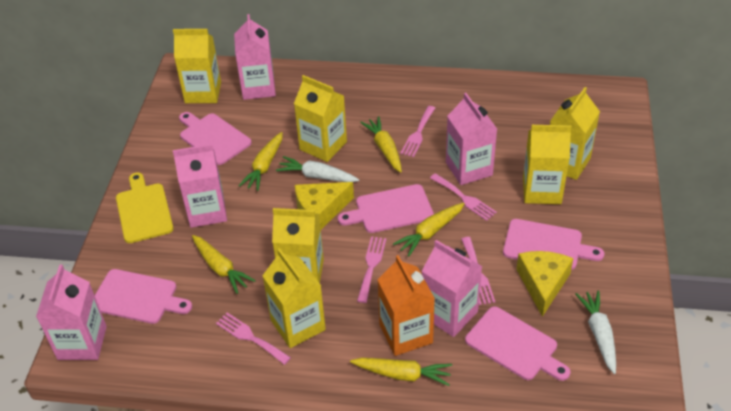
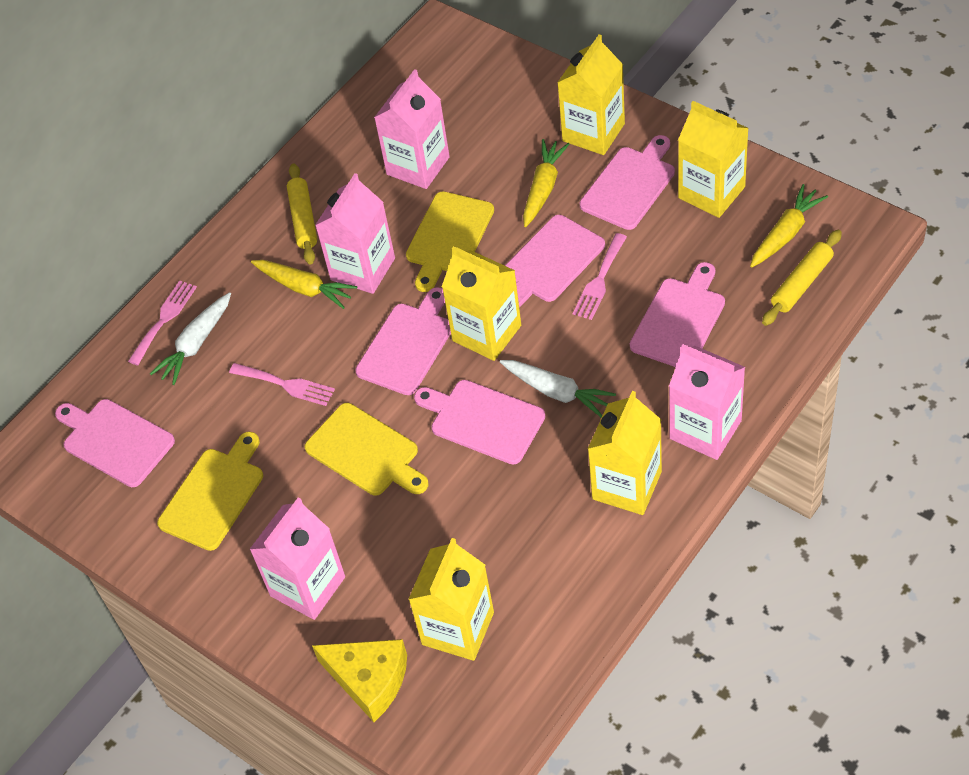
orange carton: 1 -> 0
pink carton: 5 -> 4
pink cutting board: 5 -> 6
pink fork: 5 -> 3
yellow carrot: 5 -> 3
yellow carton: 6 -> 5
yellow cheese: 2 -> 1
yellow cutting board: 1 -> 3
yellow rolling pin: 0 -> 2

